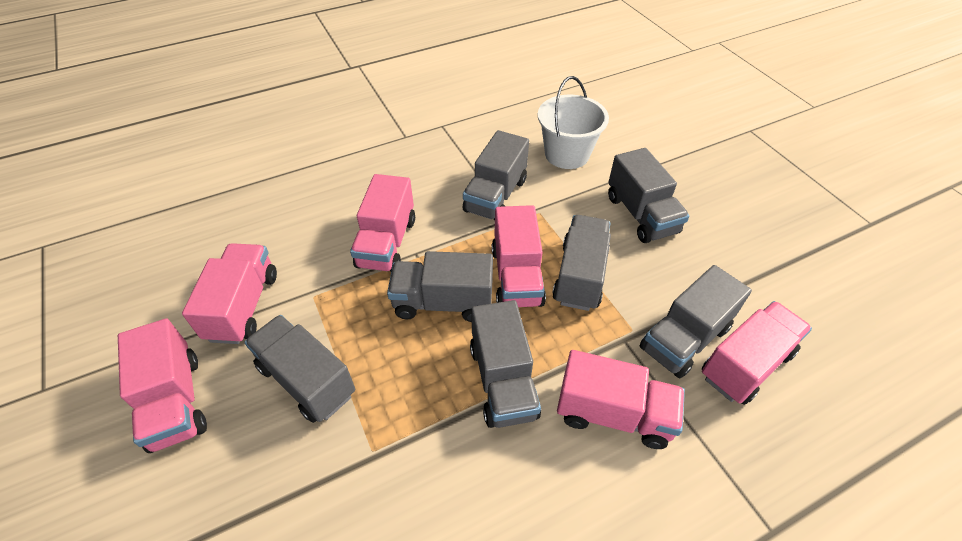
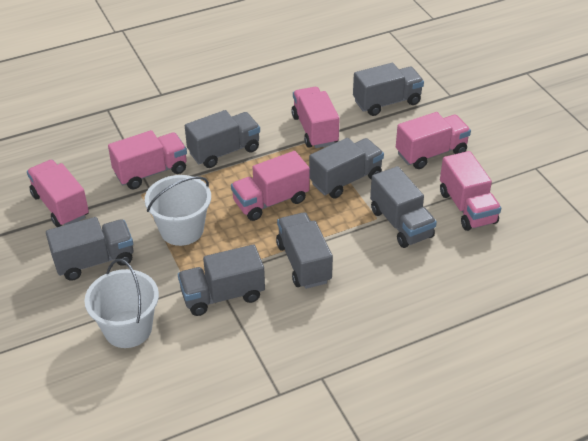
white bucket: 1 -> 2

